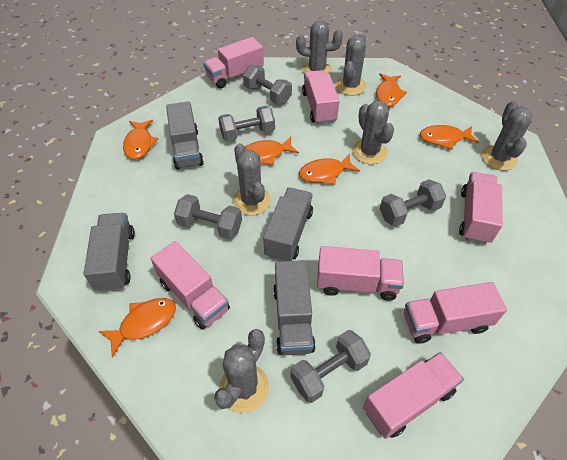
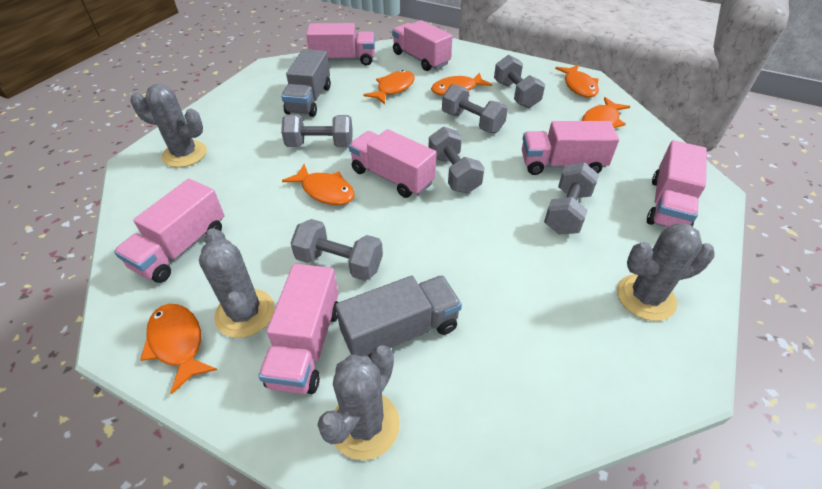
grey cactus: 6 -> 4
grey dumbbell: 5 -> 6
grey truck: 4 -> 2

